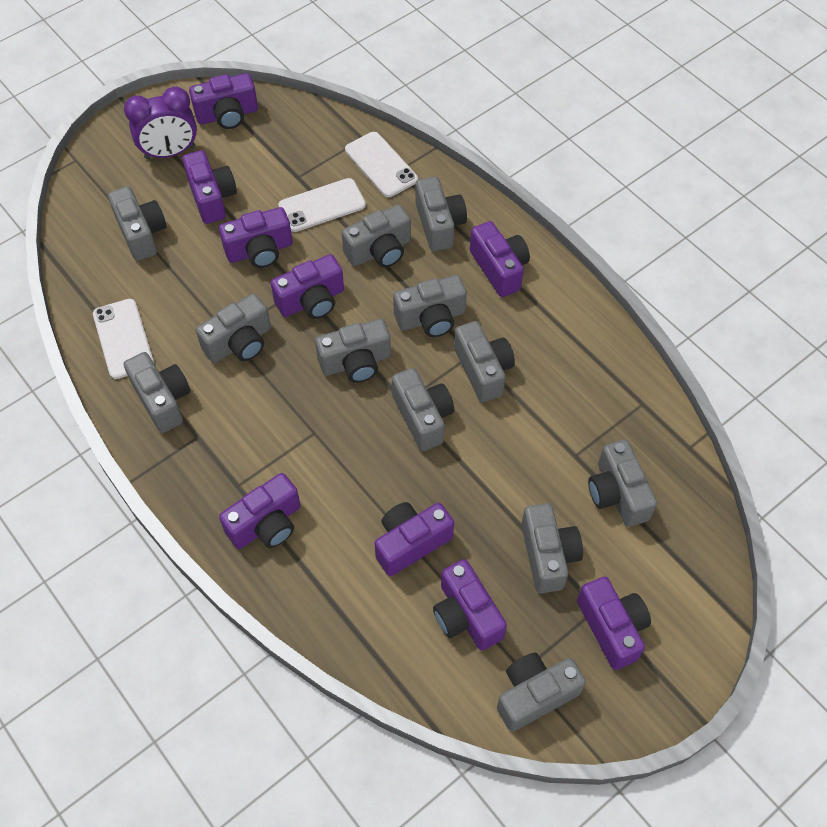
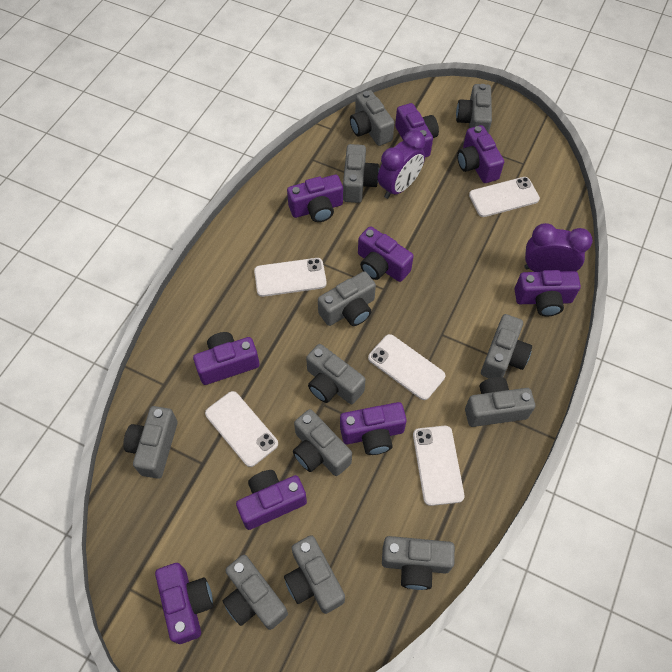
purple clock: 1 -> 2
white phone: 3 -> 5

